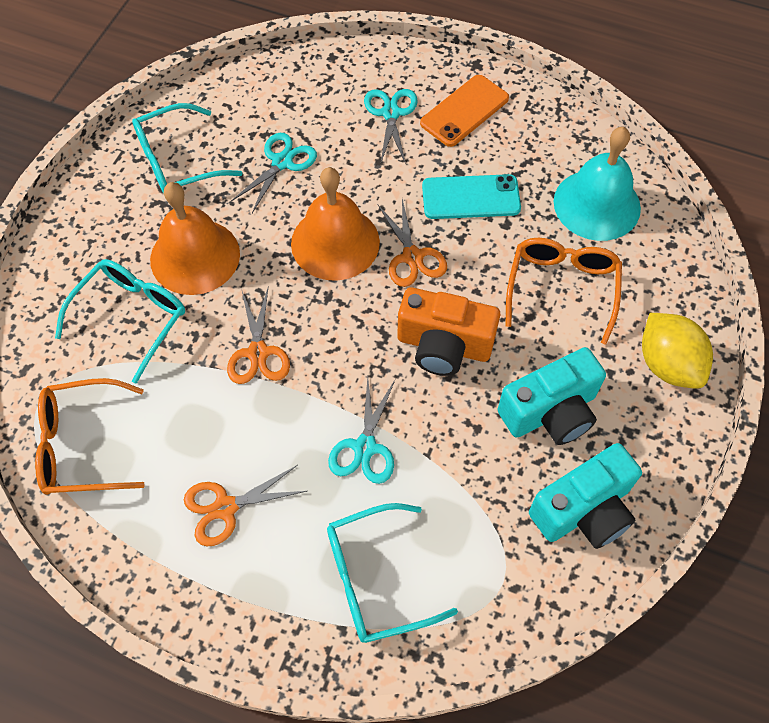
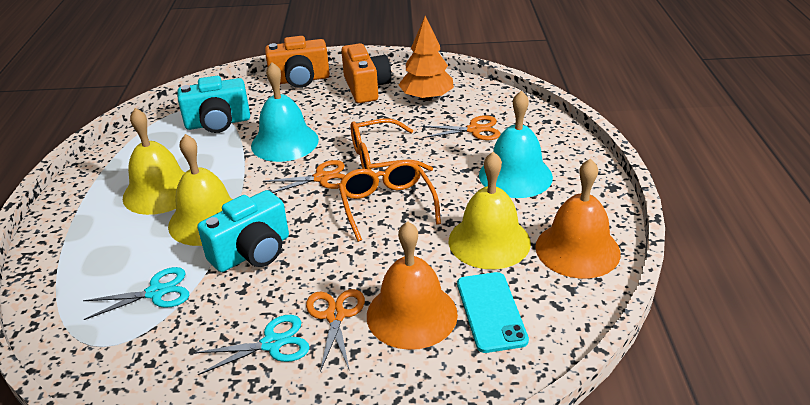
orange camera: 1 -> 2
orange phone: 1 -> 0
orange tree: 0 -> 1
turquoise bell: 1 -> 2
turquoise glasses: 3 -> 0
turquoise scissors: 3 -> 2
yellow bell: 0 -> 3
yellow lemon: 1 -> 0

